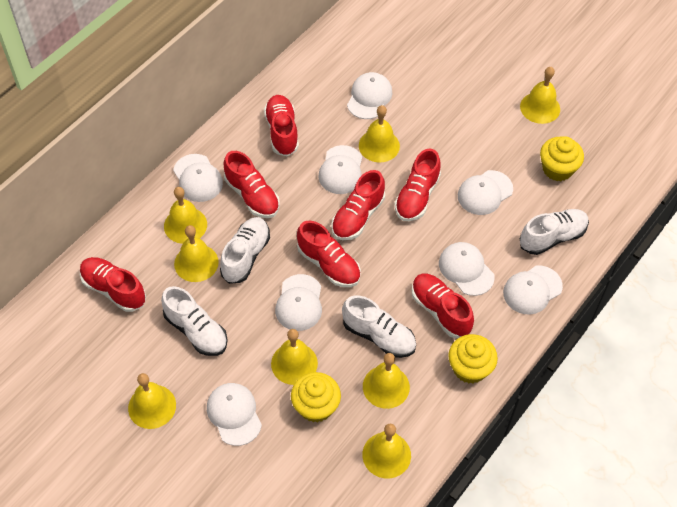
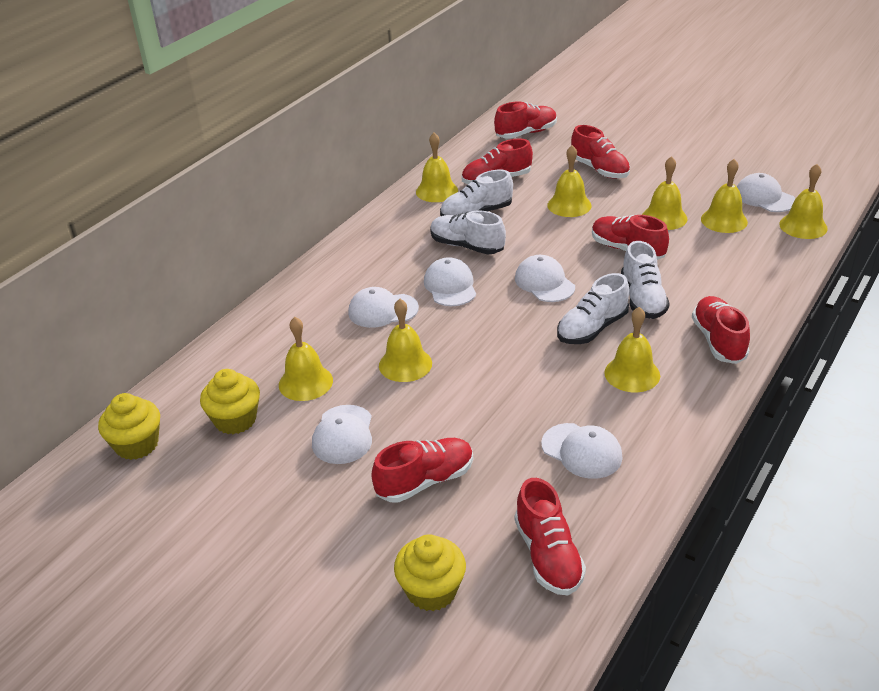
white cap: 8 -> 6

